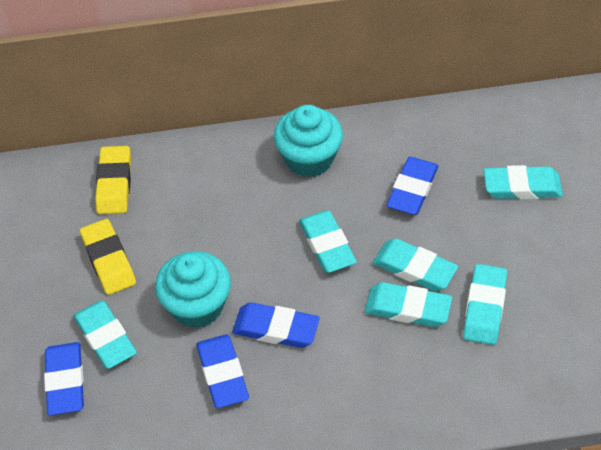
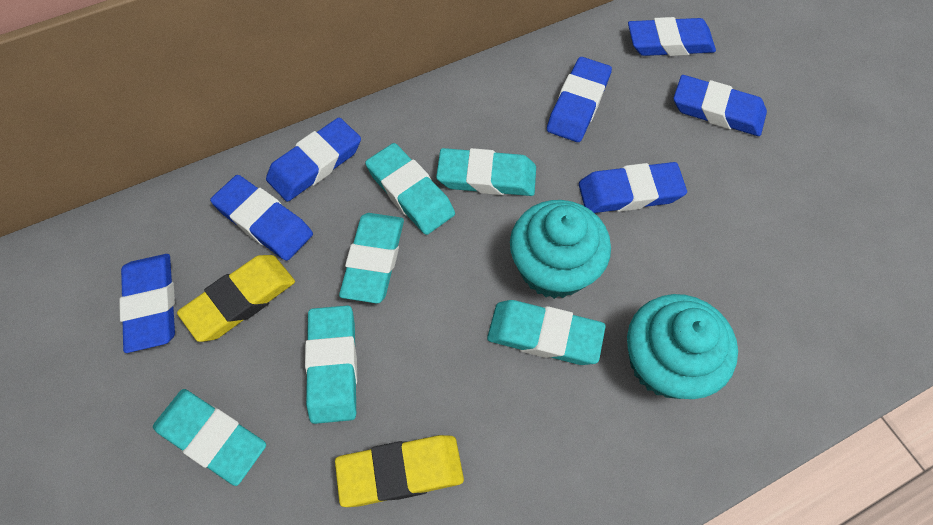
blue eraser: 4 -> 7

